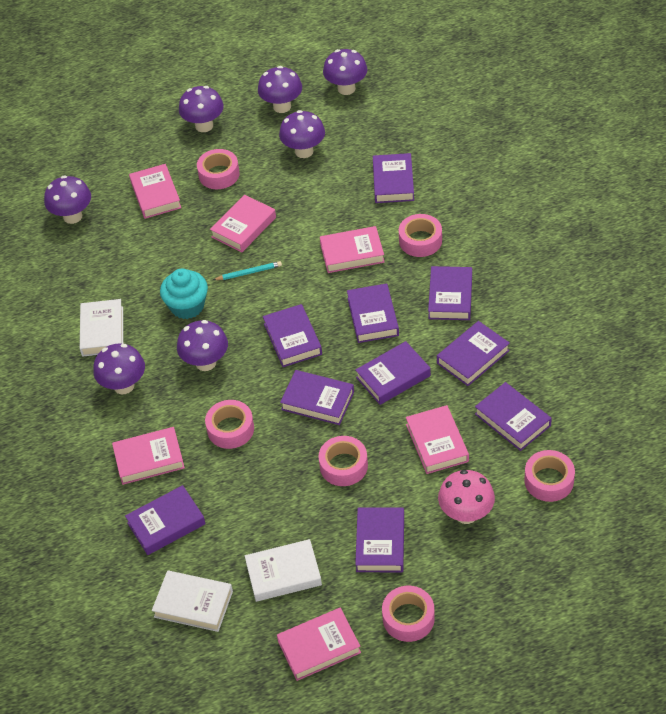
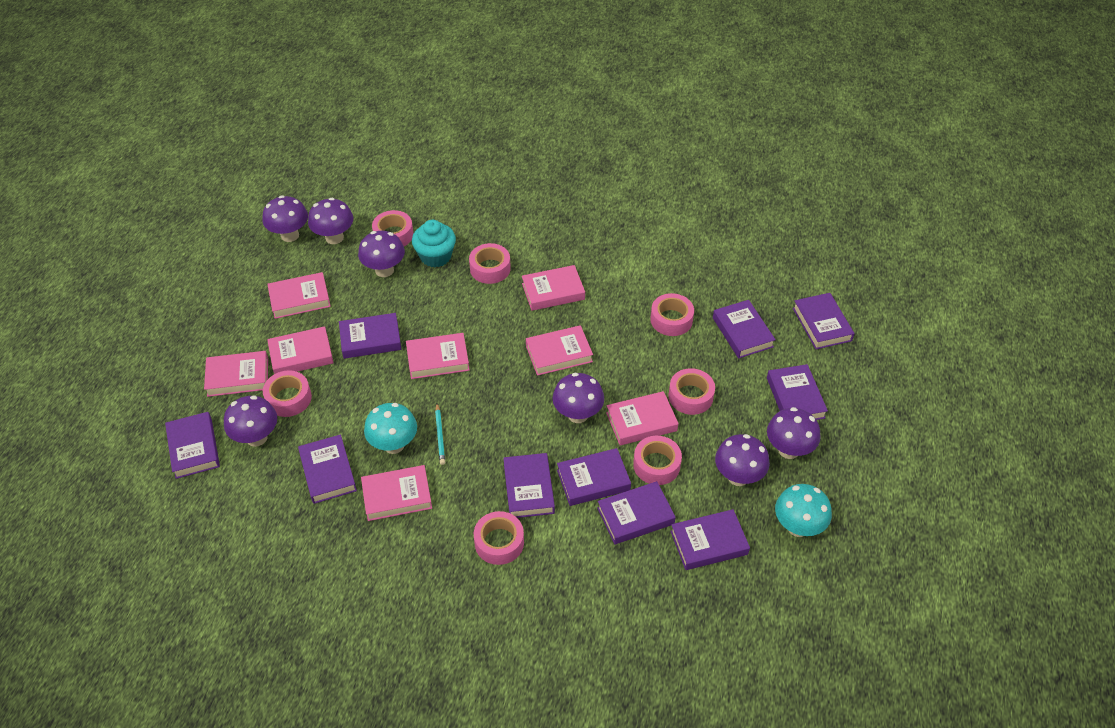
pink book: 6 -> 8
pink mushroom: 1 -> 0
pink tape: 6 -> 7
turquoise mushroom: 0 -> 2
white book: 3 -> 0

